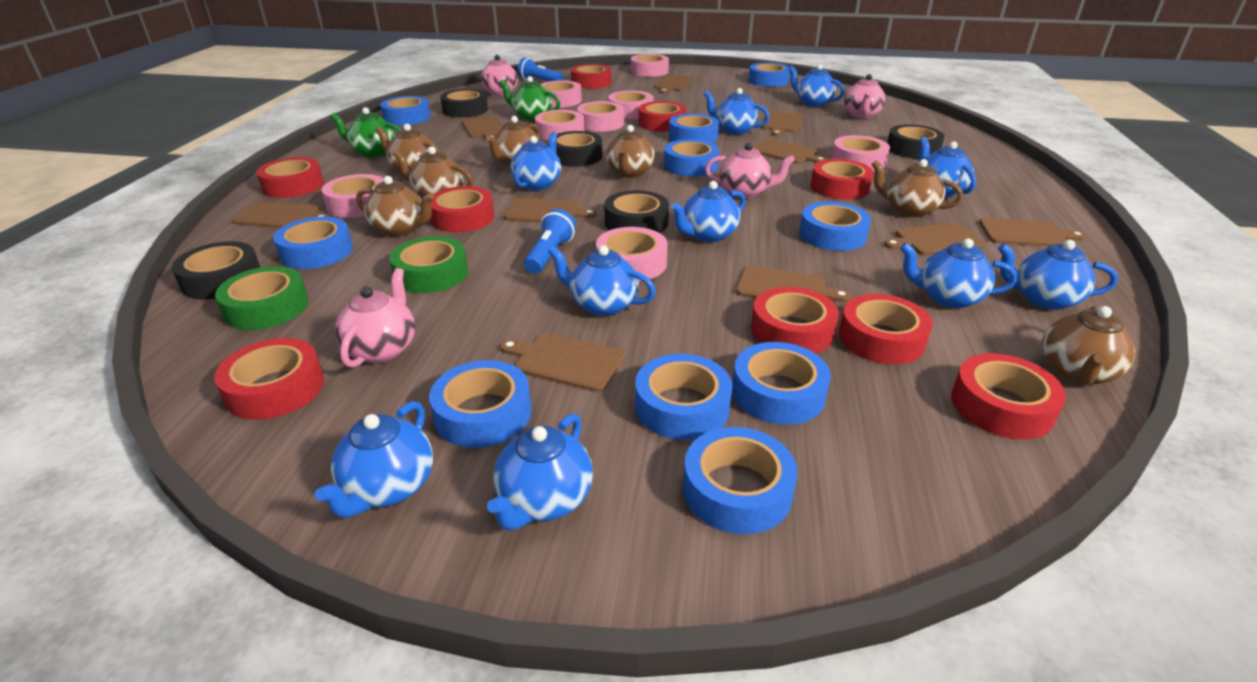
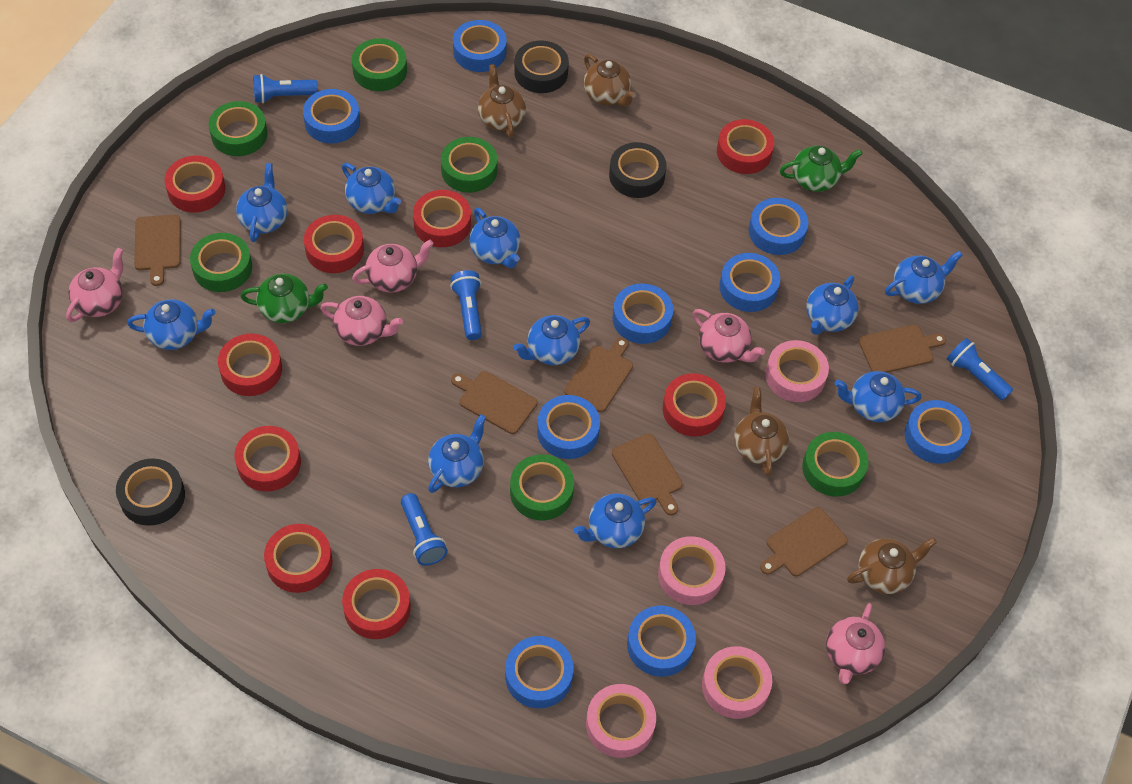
black tape: 5 -> 3
blue flashlight: 2 -> 4
blue tape: 10 -> 9
brown cutting board: 10 -> 6
brown teapot: 7 -> 4
green tape: 2 -> 6
pink tape: 8 -> 4
pink teapot: 4 -> 5

